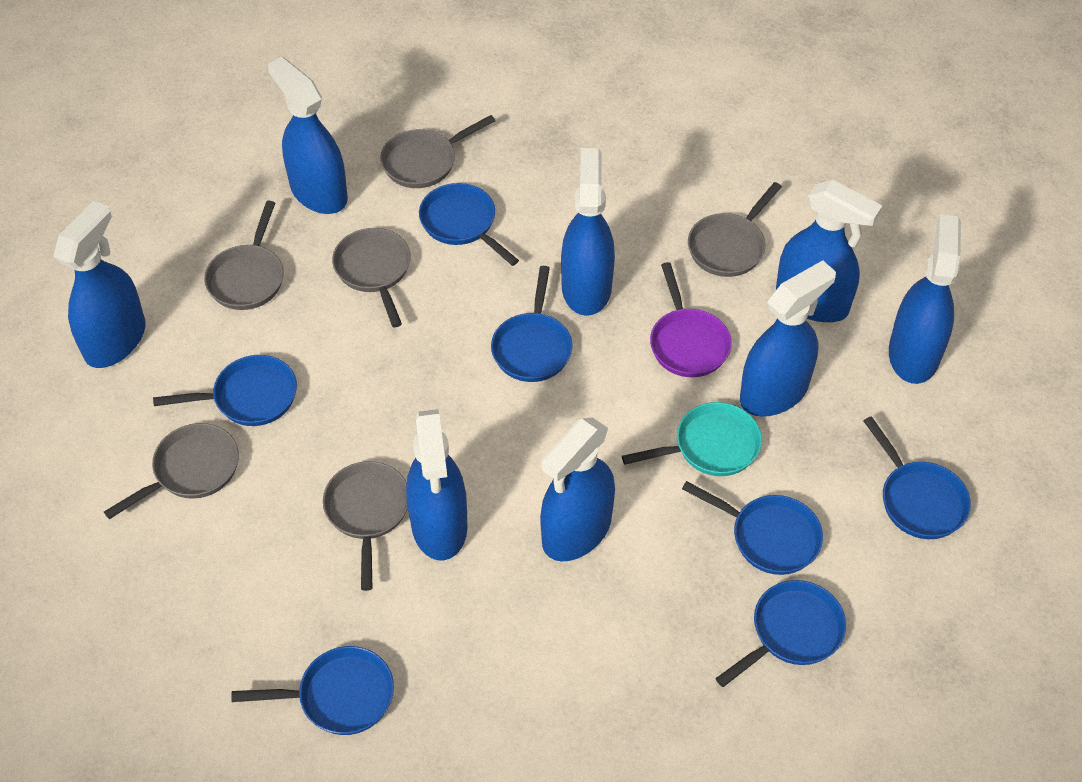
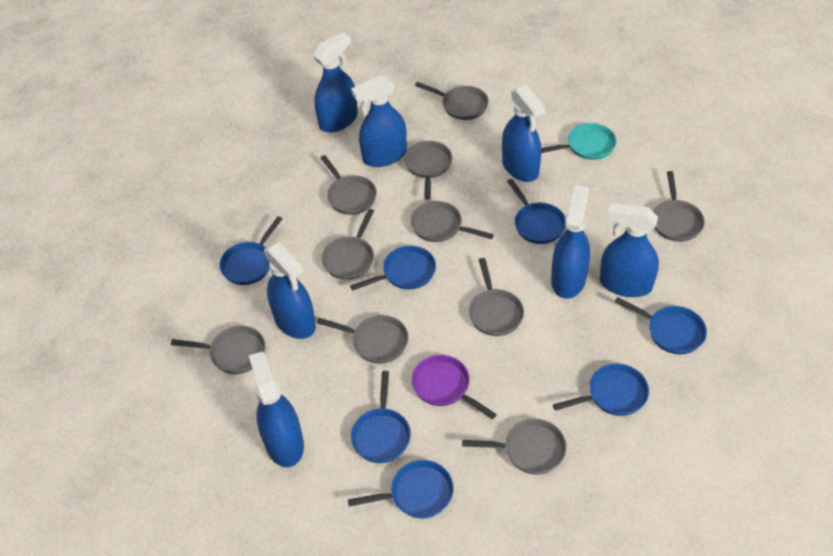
blue spray bottle: 8 -> 7
grey pan: 6 -> 10

